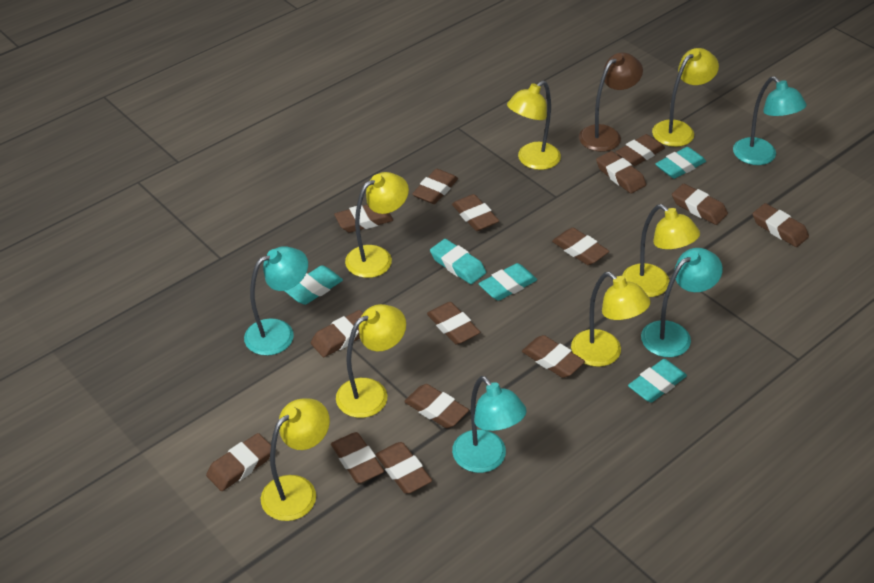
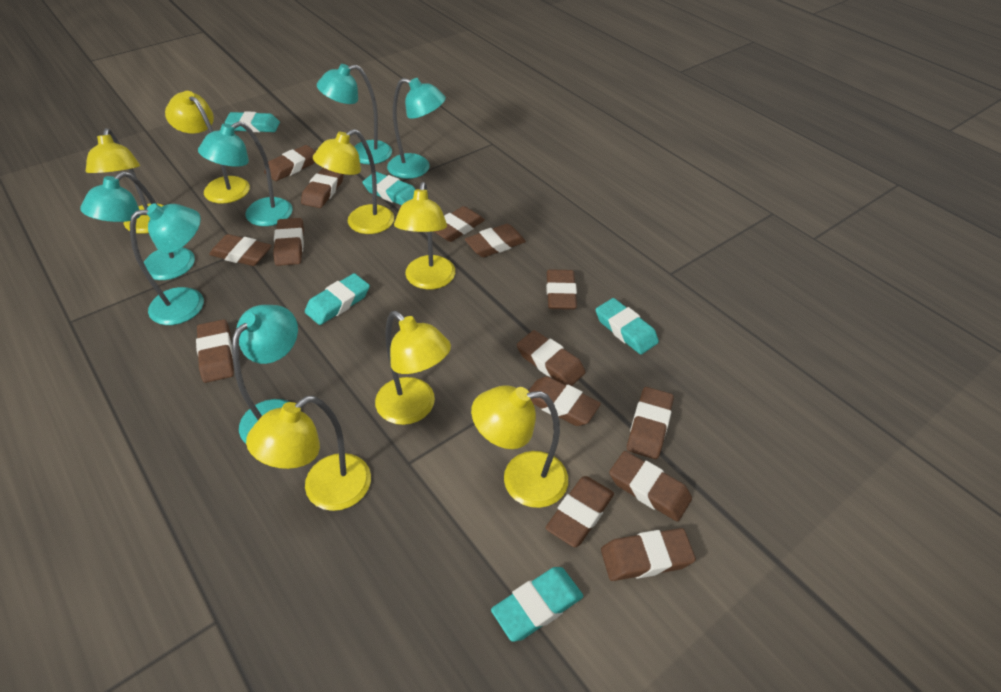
brown eraser: 15 -> 14
brown lamp: 1 -> 0
turquoise lamp: 4 -> 6

